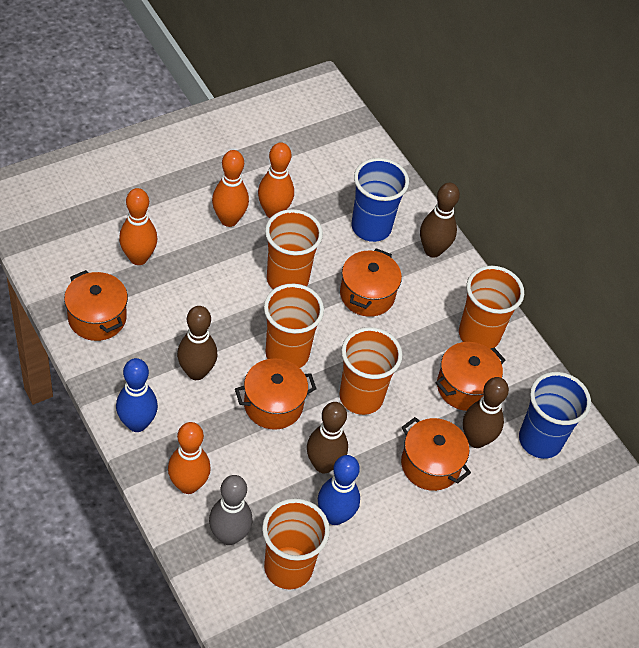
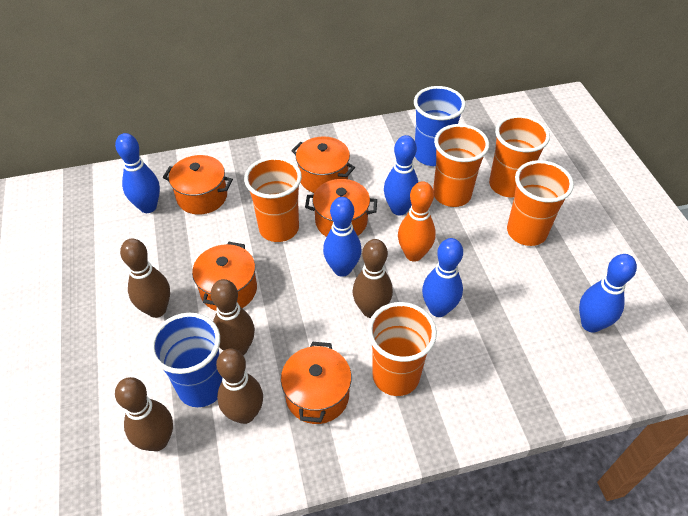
blue bowling pin: 2 -> 5
brown bowling pin: 4 -> 5
grey bowling pin: 1 -> 0
orange bowling pin: 4 -> 1

